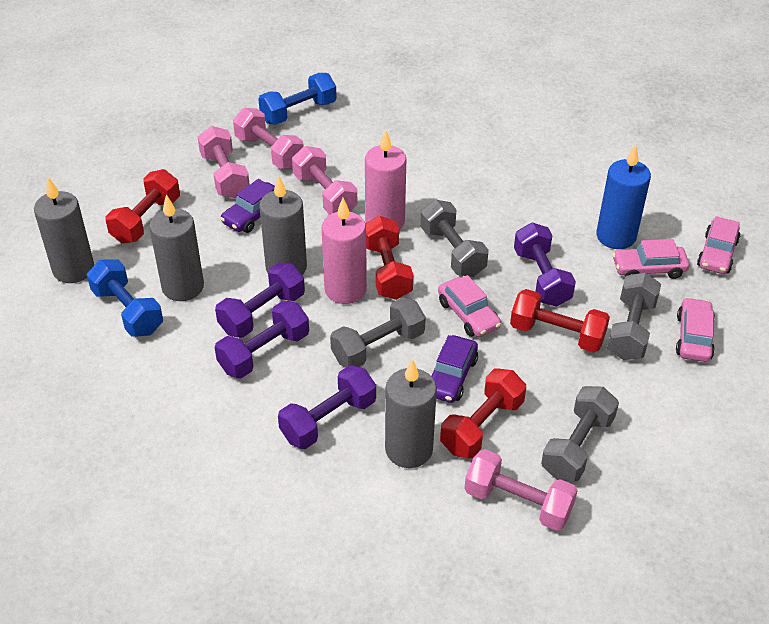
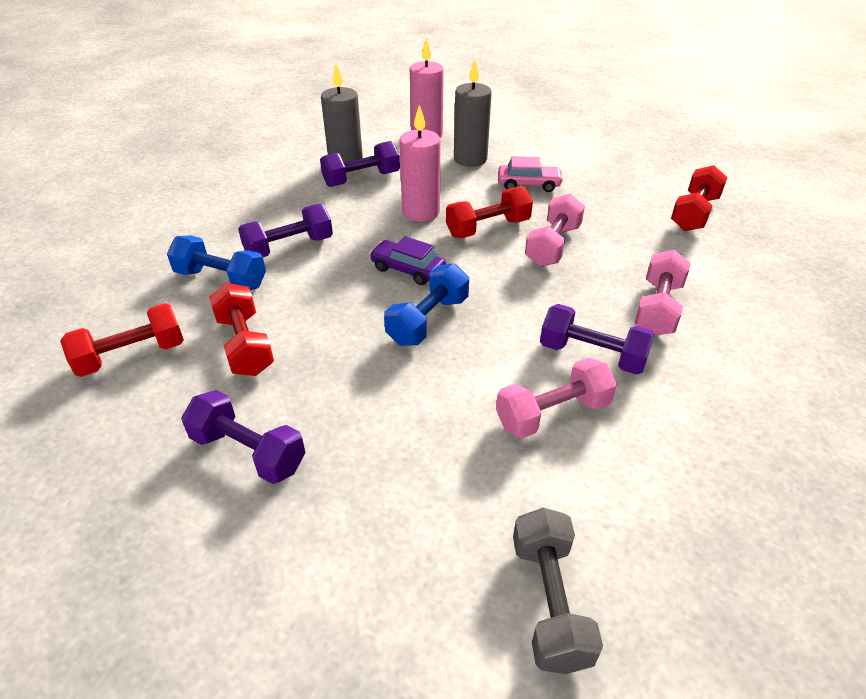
blue candle: 1 -> 0
grey candle: 4 -> 2
grey dumbbell: 4 -> 1
pink car: 4 -> 1
pink dumbbell: 4 -> 3
purple car: 2 -> 1

